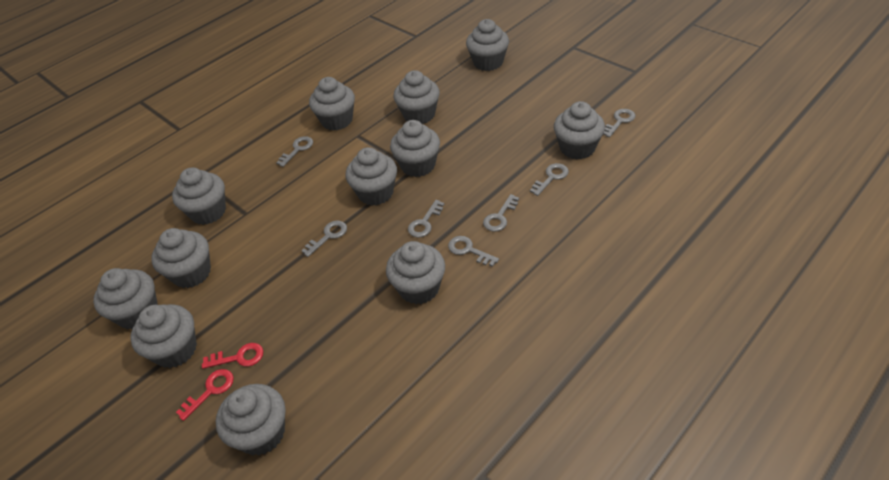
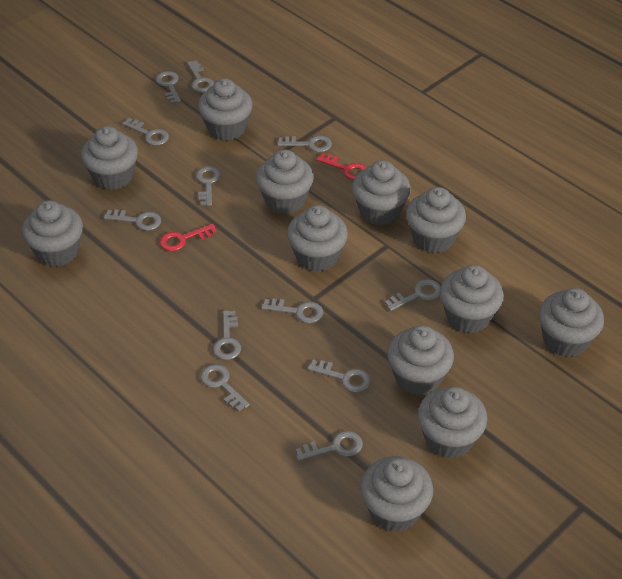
grey key: 7 -> 12

